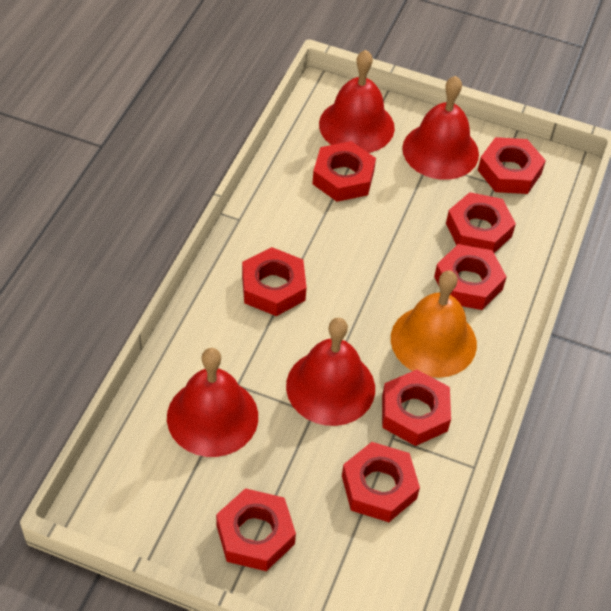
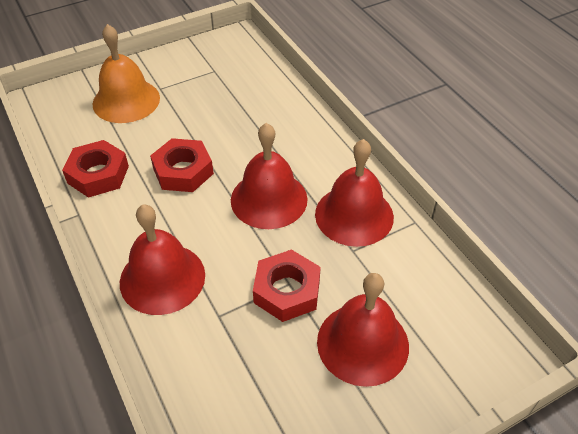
red nut: 8 -> 3

